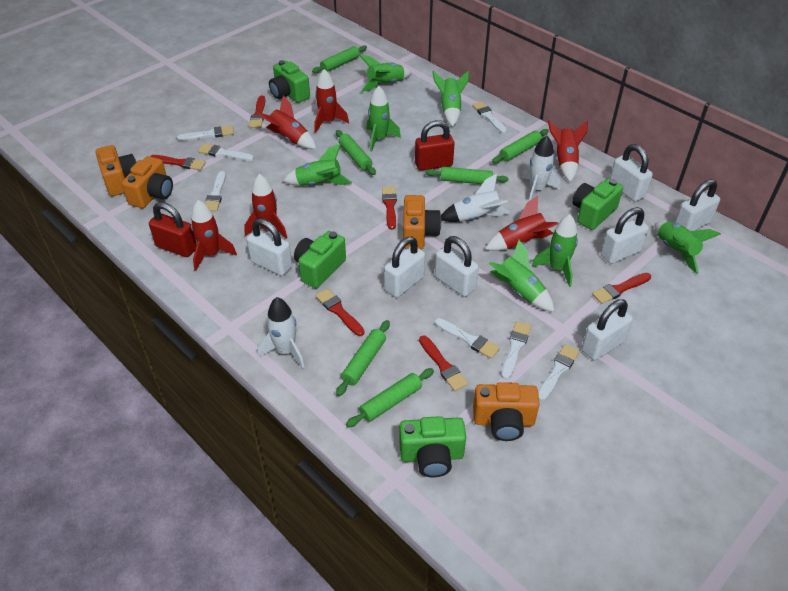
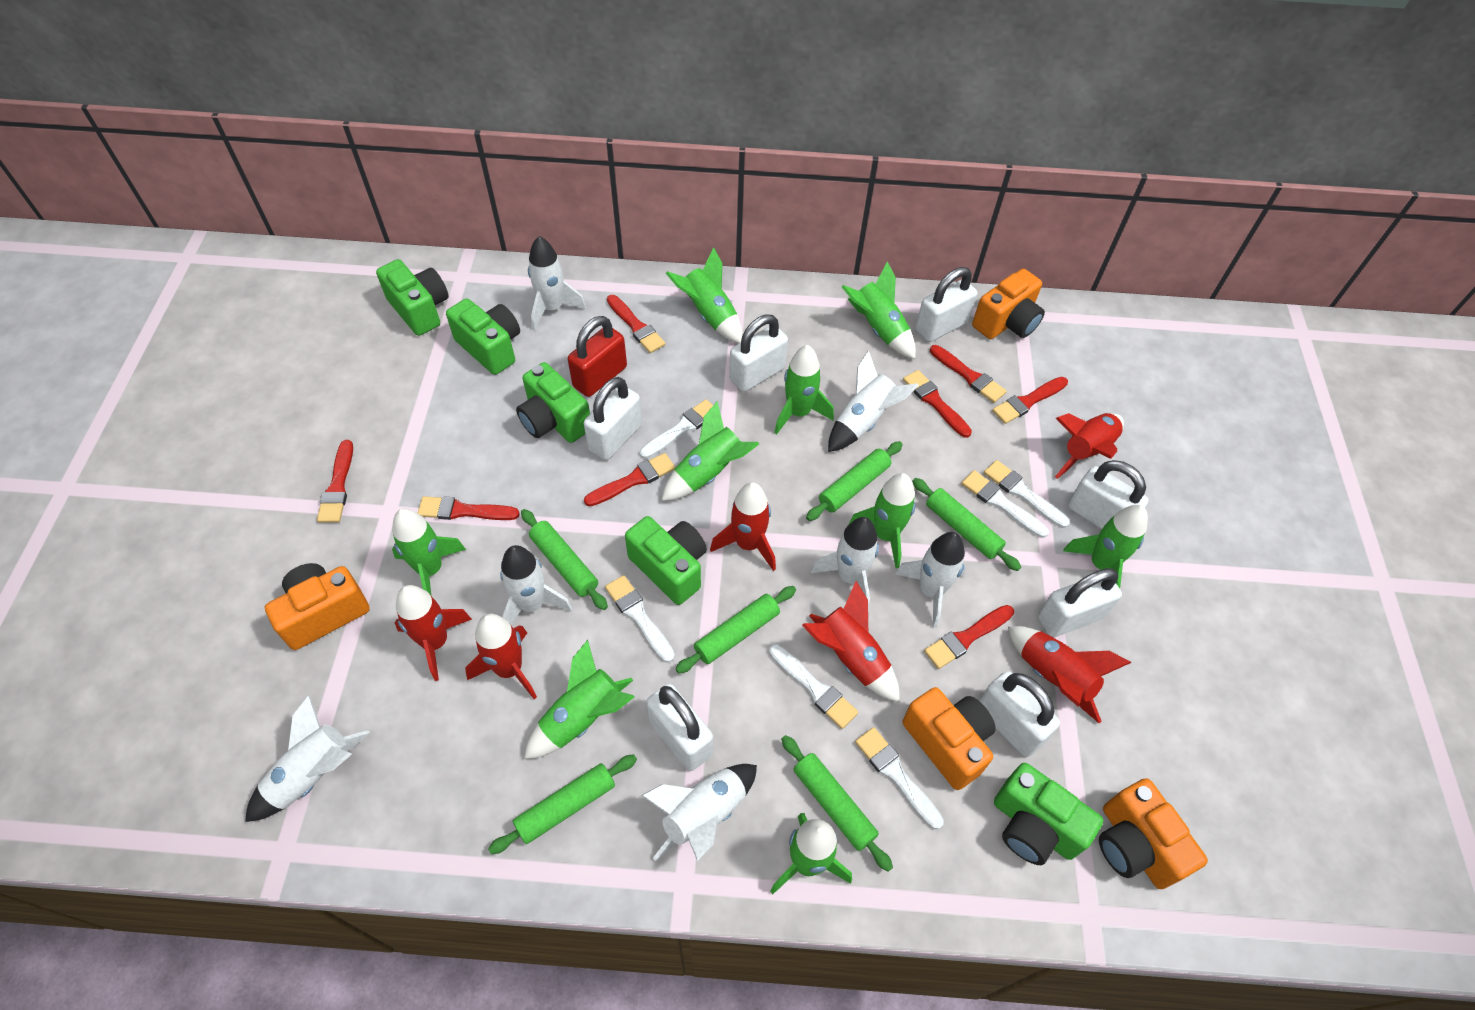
green camera: 4 -> 5
green rocket: 7 -> 9
red brush: 6 -> 8
red padlock: 2 -> 1
white brush: 7 -> 6
white rocket: 3 -> 7

